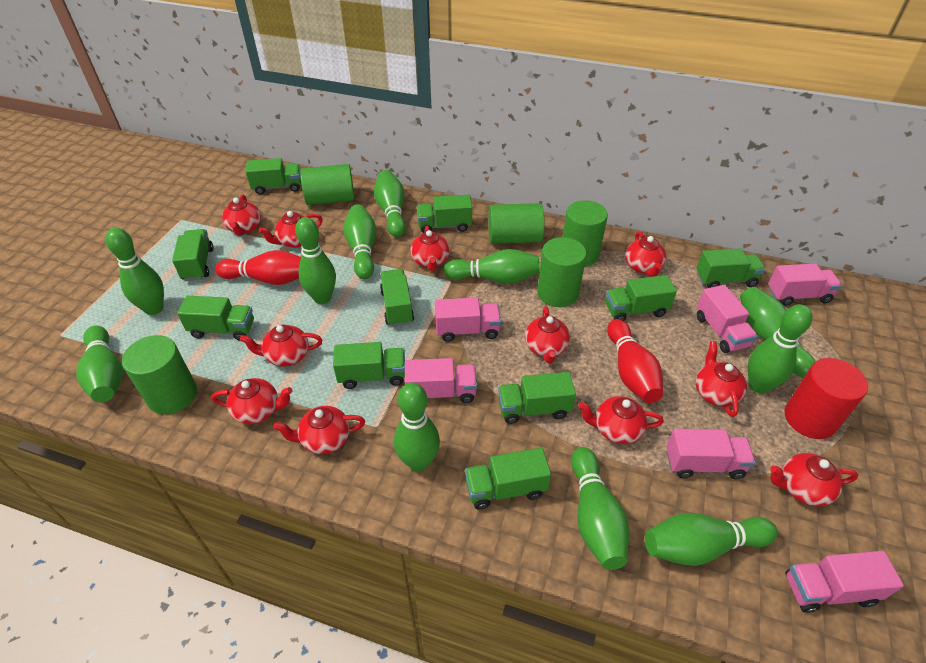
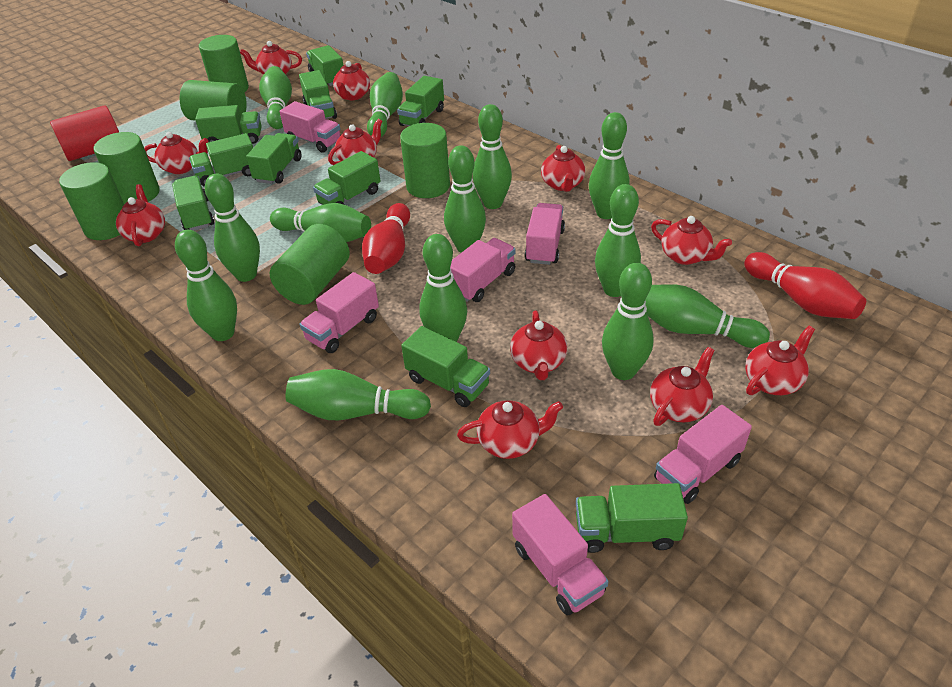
green bowling pin: 11 -> 13
green cylinder: 5 -> 6

